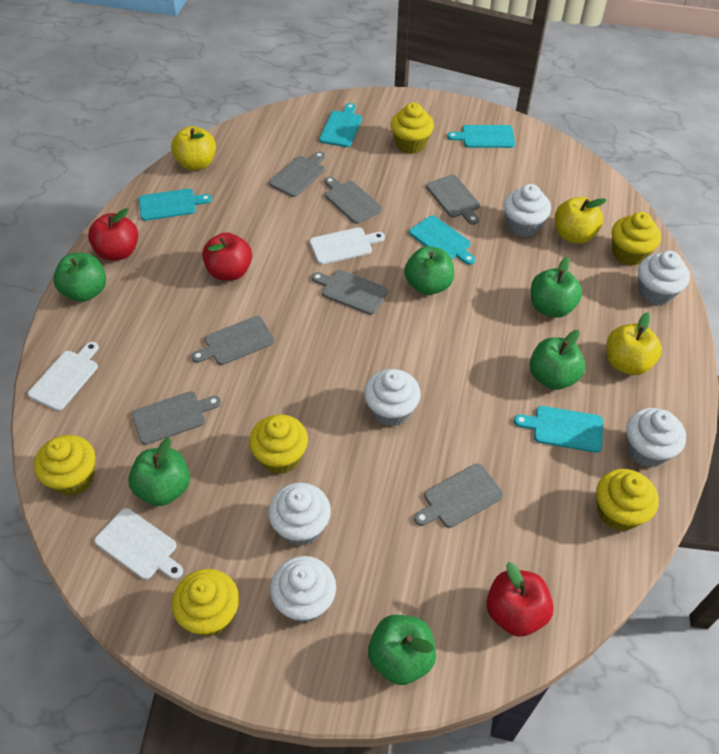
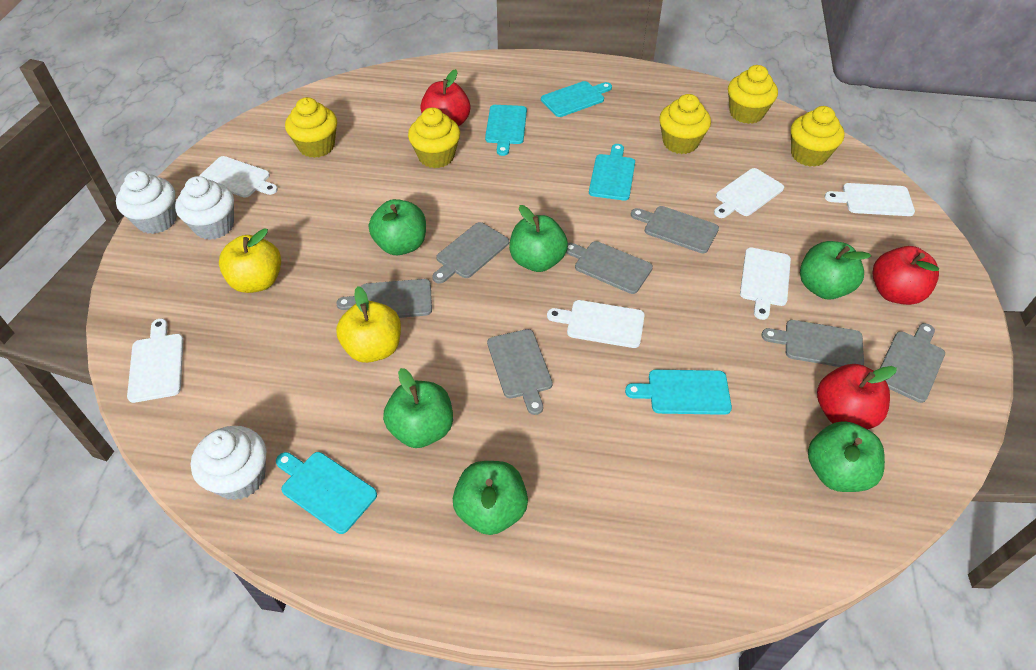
white cupcake: 6 -> 3
white cutting board: 3 -> 6
yellow apple: 3 -> 2
yellow cupcake: 6 -> 5

